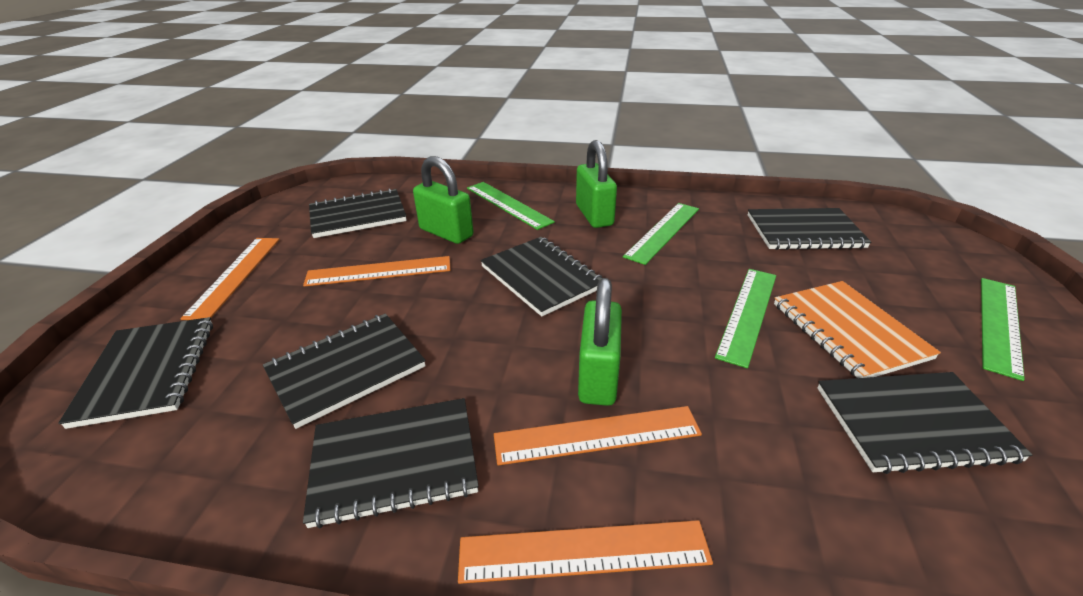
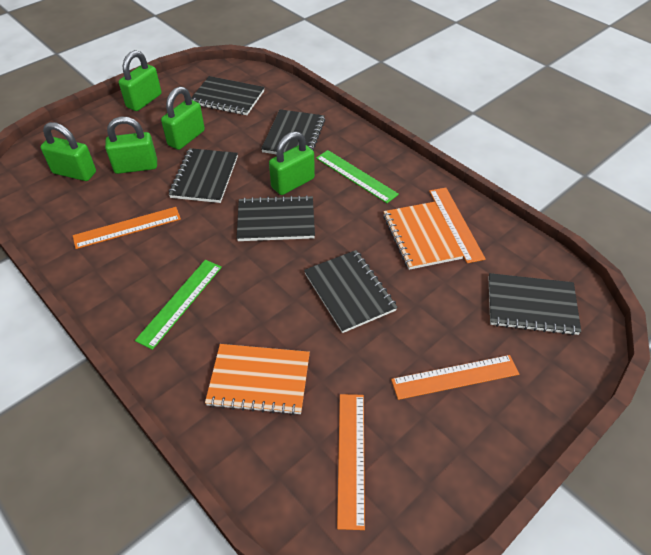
black notebook: 7 -> 6
green padlock: 3 -> 5
green ruler: 4 -> 2
orange notebook: 1 -> 2

